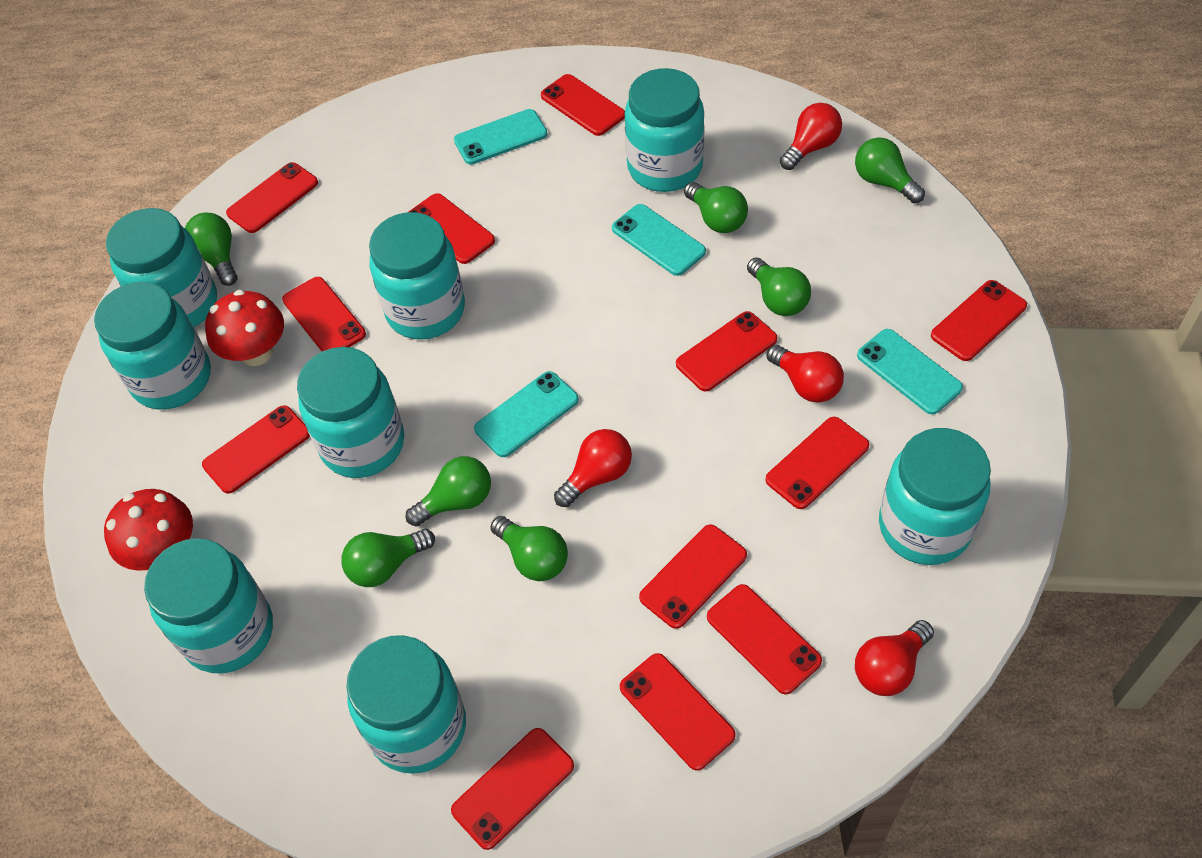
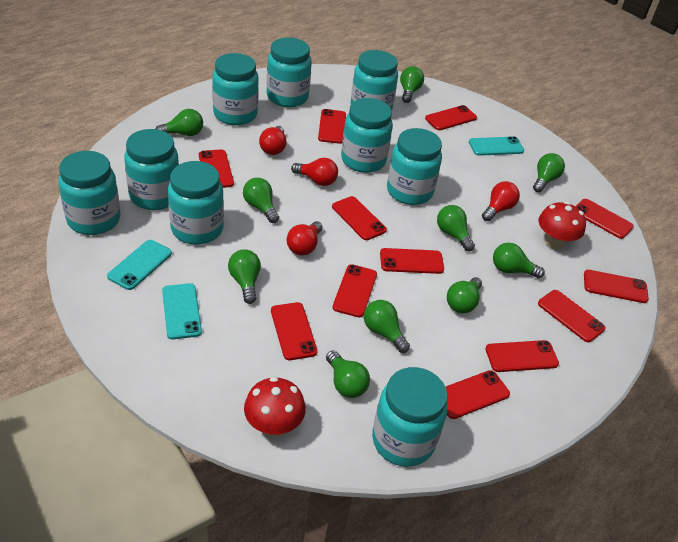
green light bulb: 7 -> 10
turquoise jar: 8 -> 9
turquoise phone: 4 -> 3

